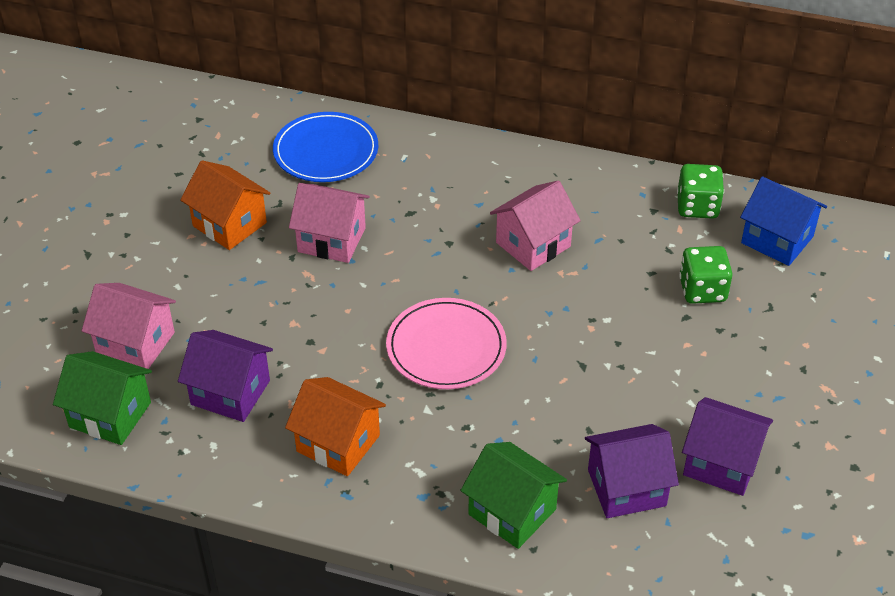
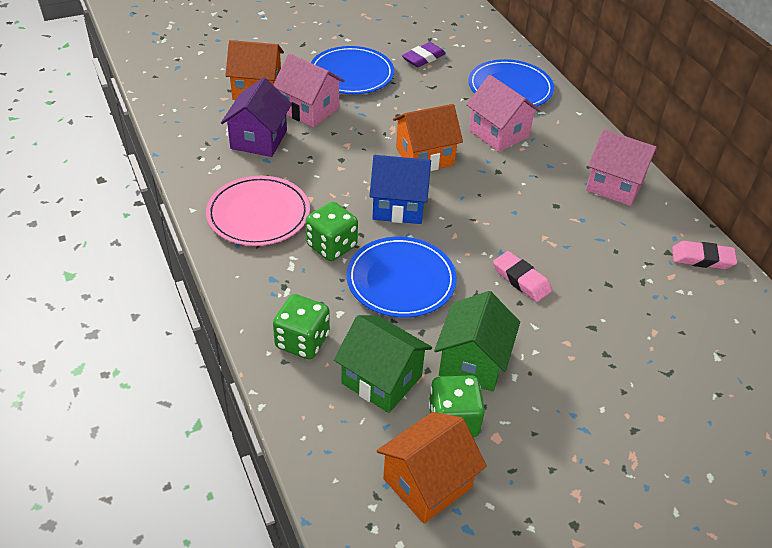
blue plate: 1 -> 3
green dice: 2 -> 3
orange house: 2 -> 3
pink eraser: 0 -> 2
purple eraser: 0 -> 1
purple house: 3 -> 1

